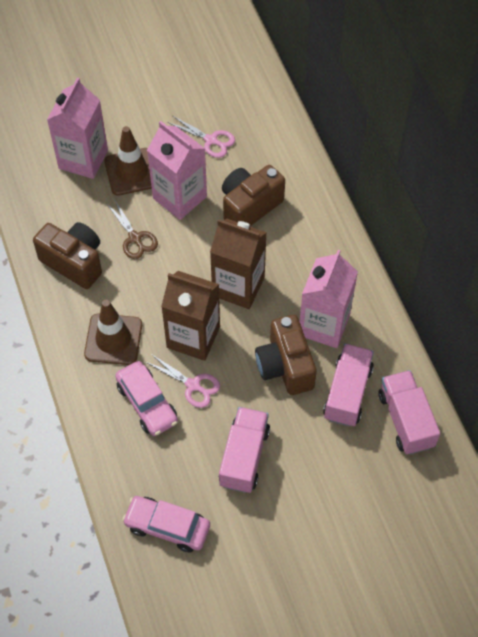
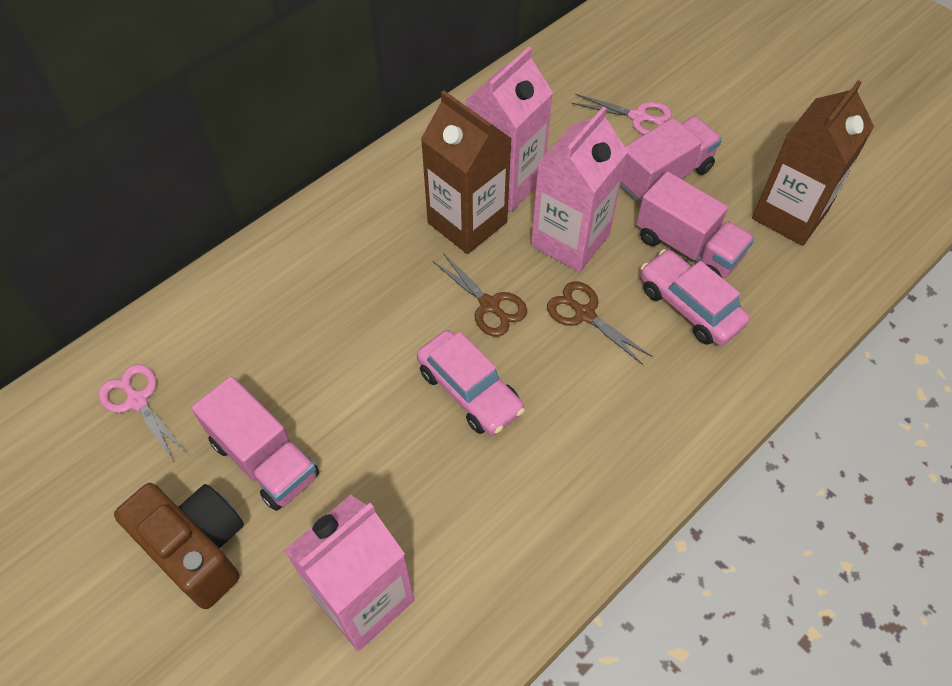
brown camera: 3 -> 1
brown scissors: 1 -> 2
brown traffic cone: 2 -> 0

